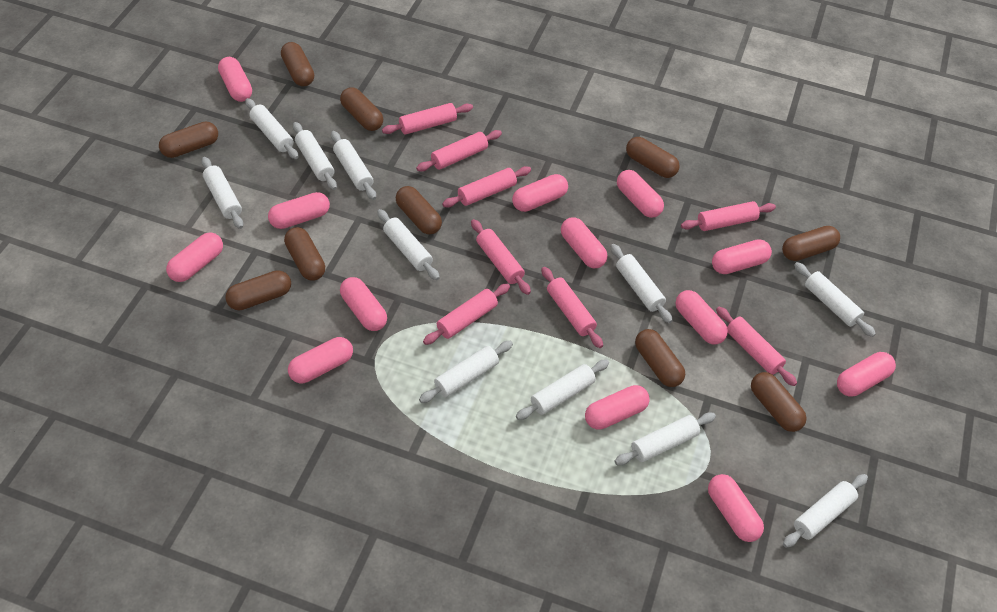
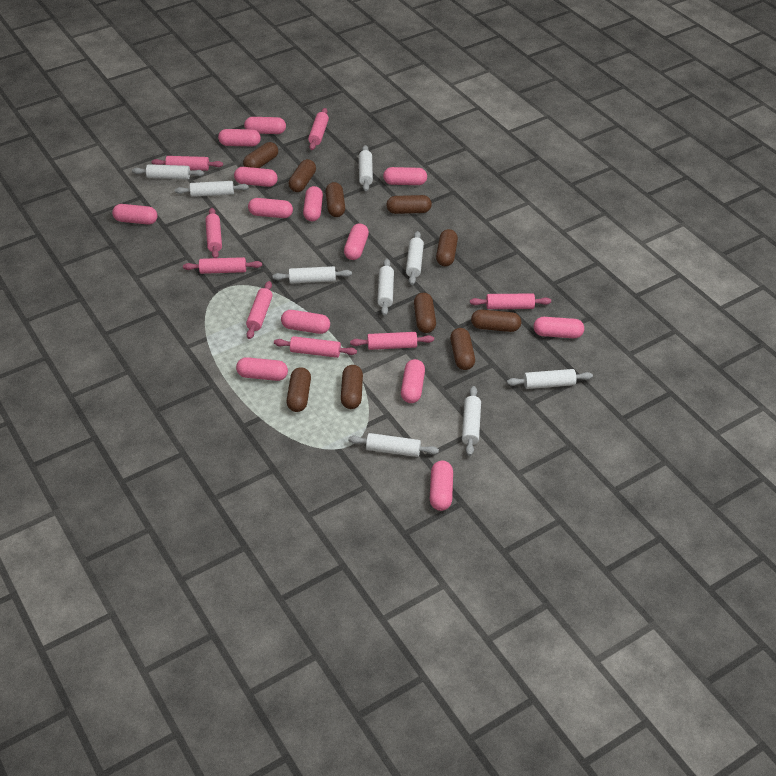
white rolling pin: 11 -> 9

